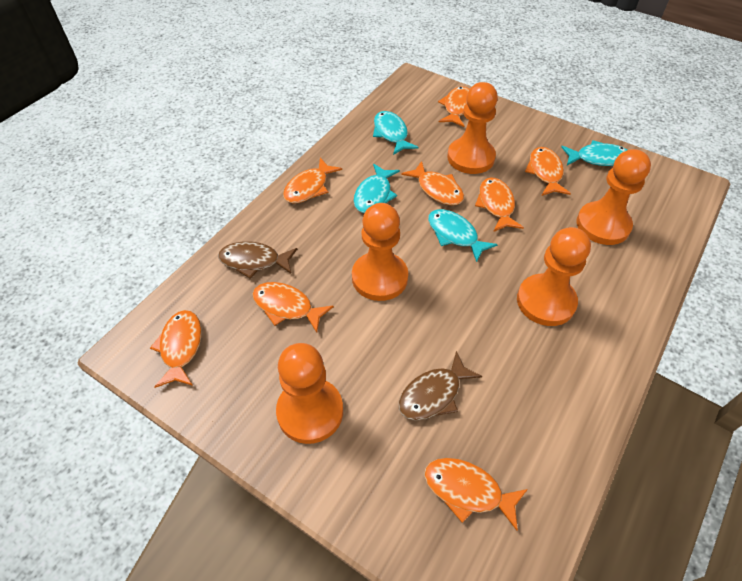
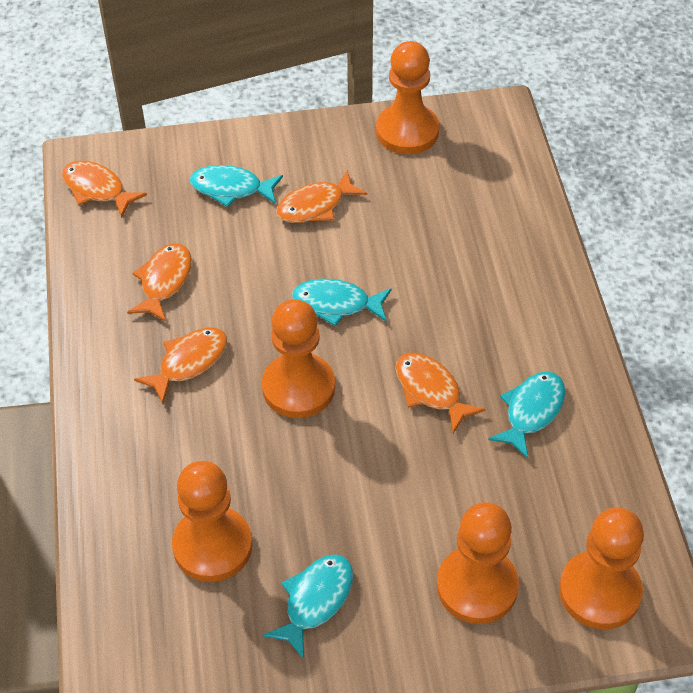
brown fish: 2 -> 0
orange fish: 8 -> 5

